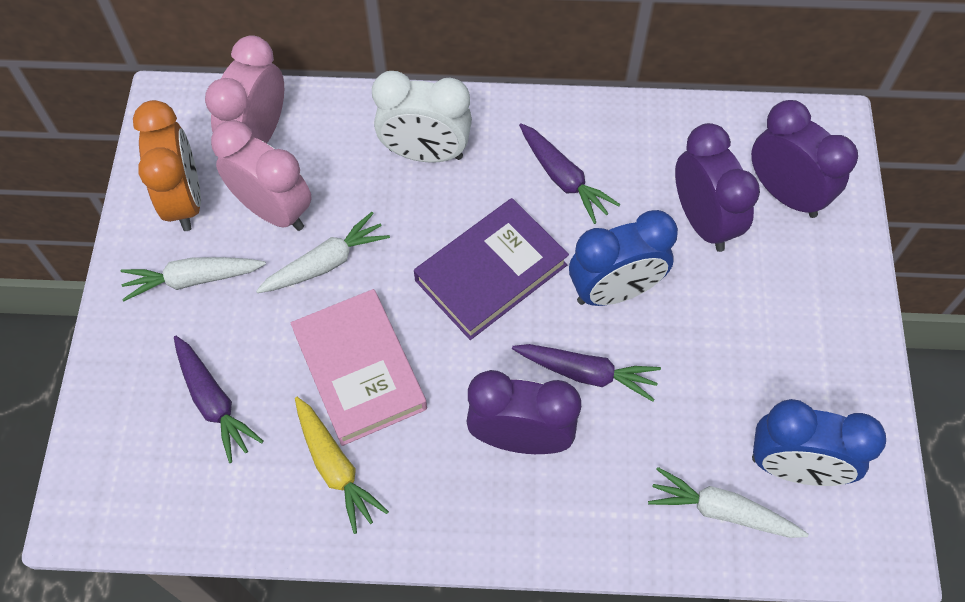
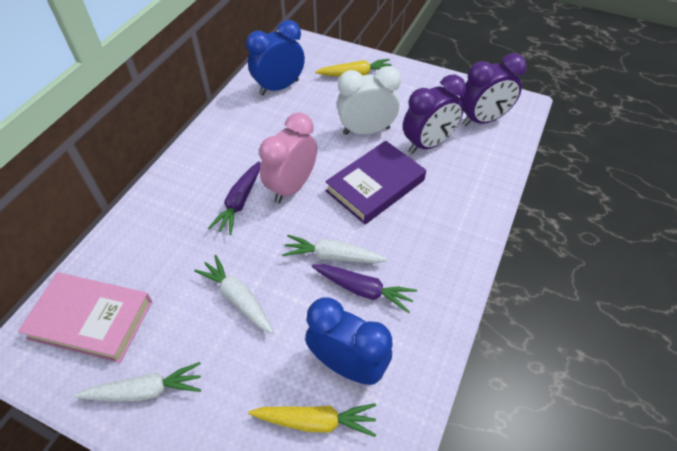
orange clock: 1 -> 0
pink clock: 2 -> 1
purple carrot: 3 -> 2
purple clock: 3 -> 2
yellow carrot: 1 -> 2

